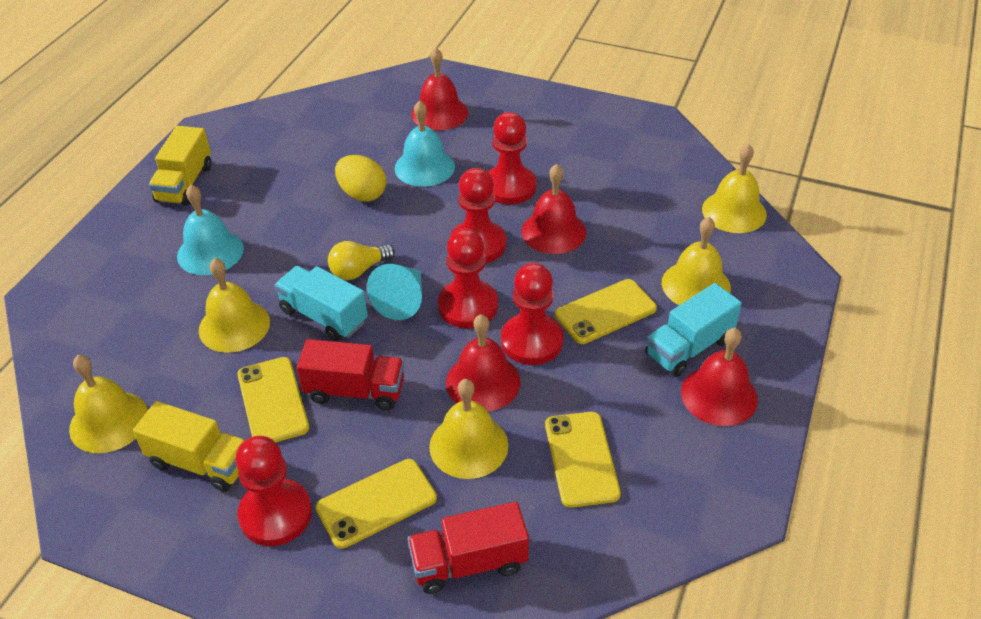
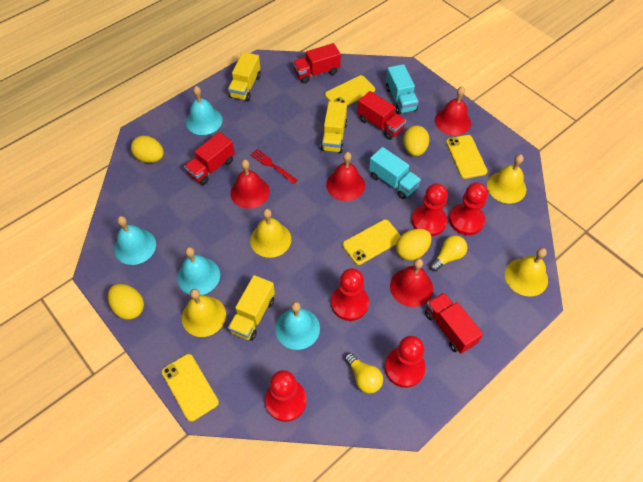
red fork: 0 -> 1
red truck: 2 -> 4
turquoise bell: 2 -> 4
turquoise cone: 1 -> 0
yellow bell: 5 -> 4
yellow egg: 1 -> 4
yellow light bulb: 1 -> 2
yellow truck: 2 -> 3

